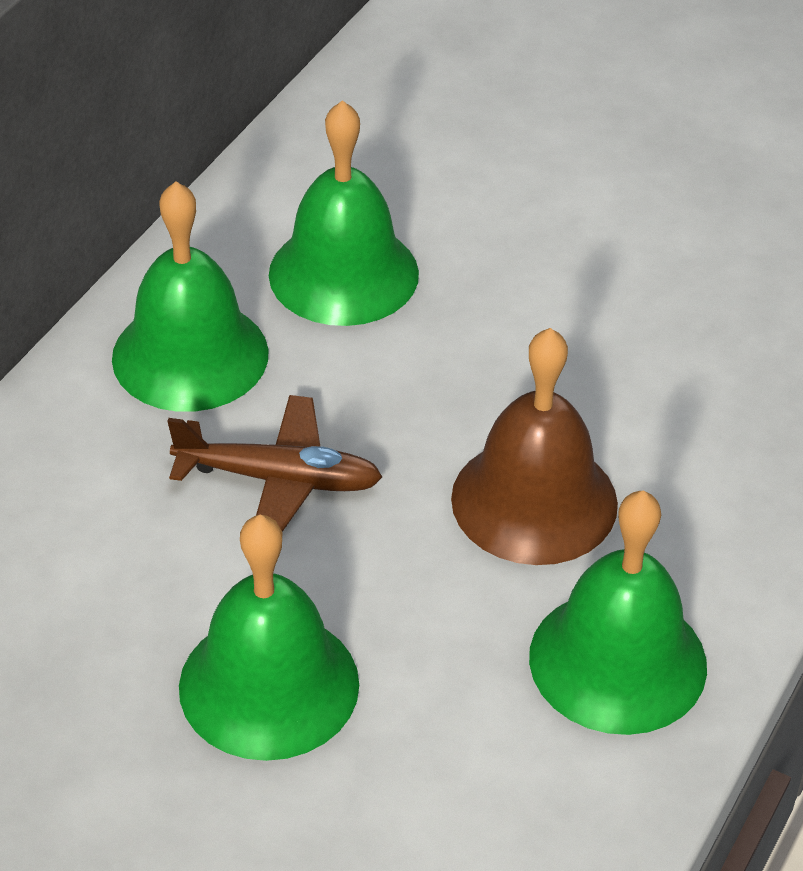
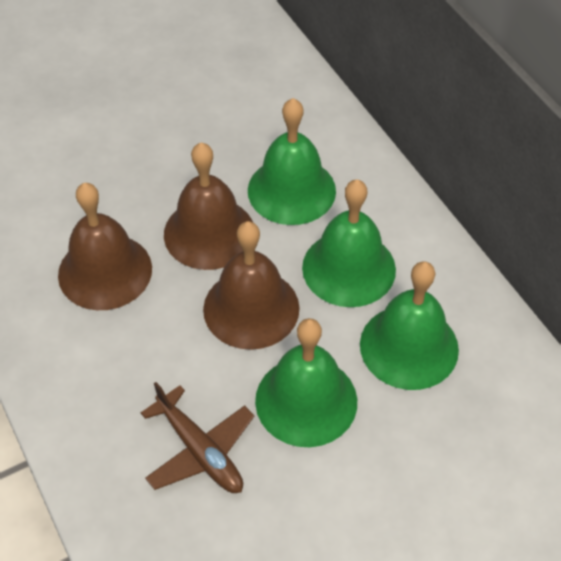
brown bell: 1 -> 3

